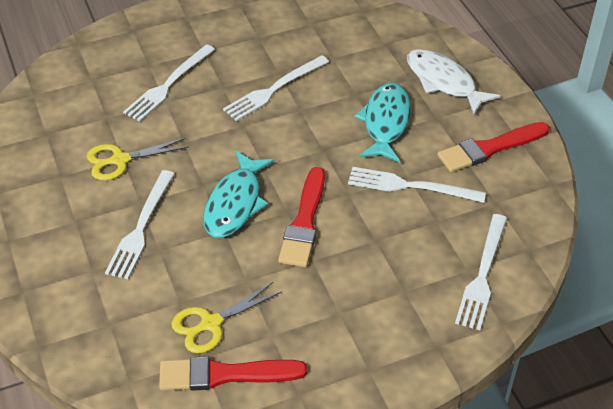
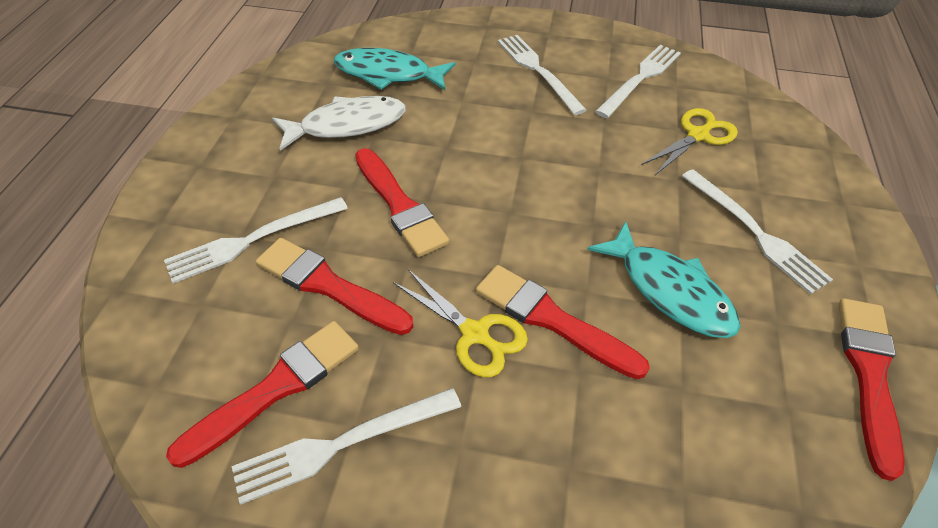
red brush: 3 -> 5

